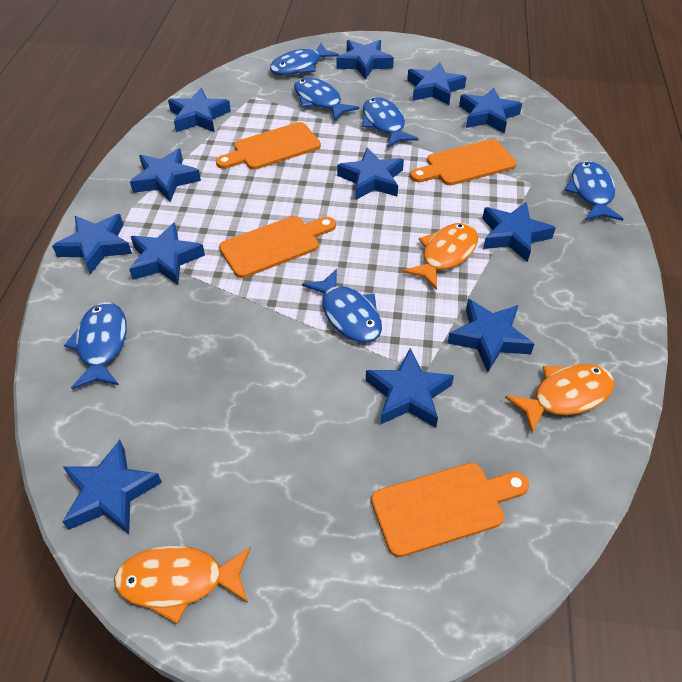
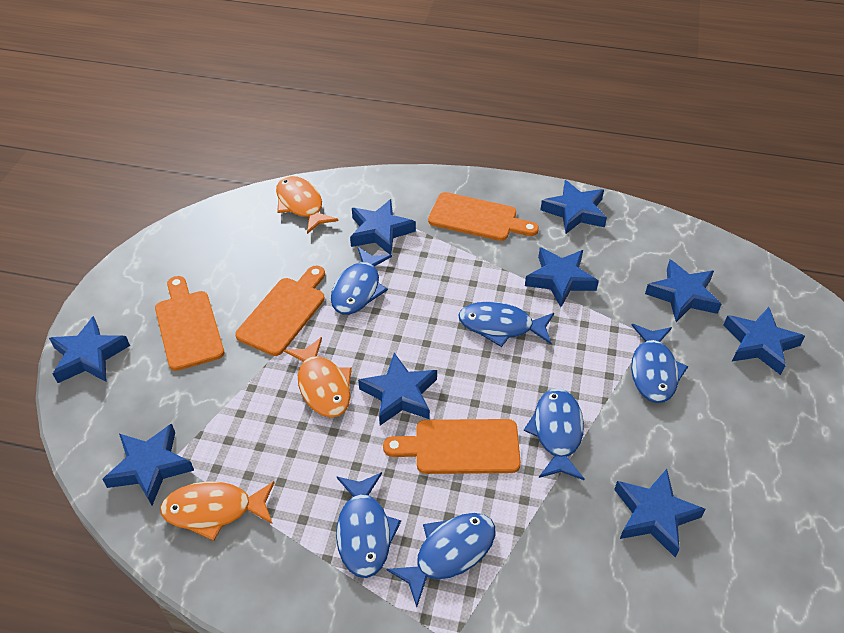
blue star: 12 -> 9

